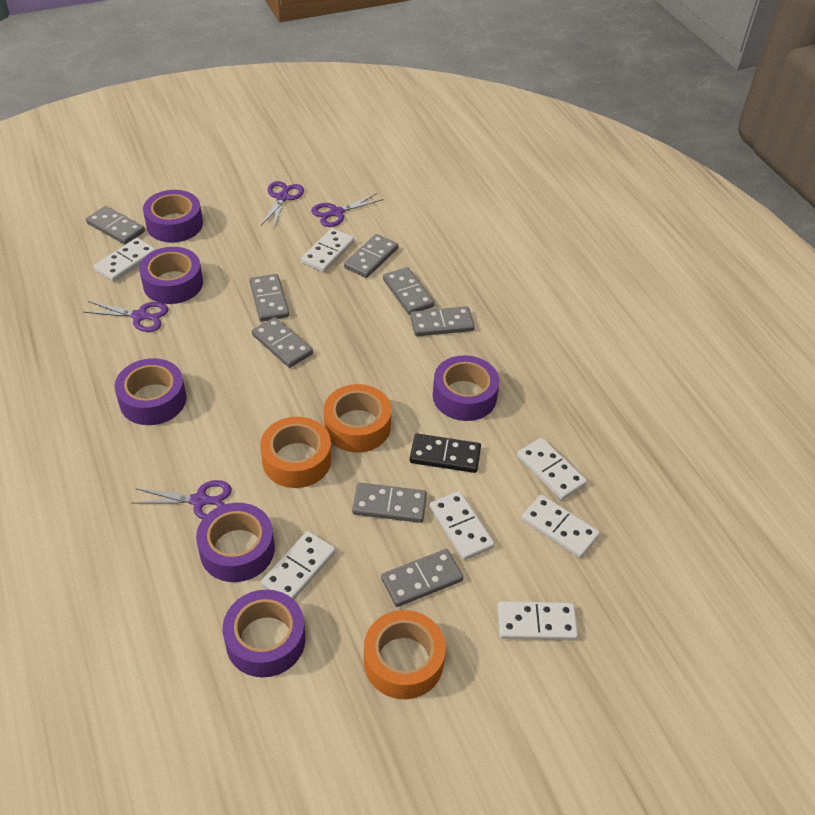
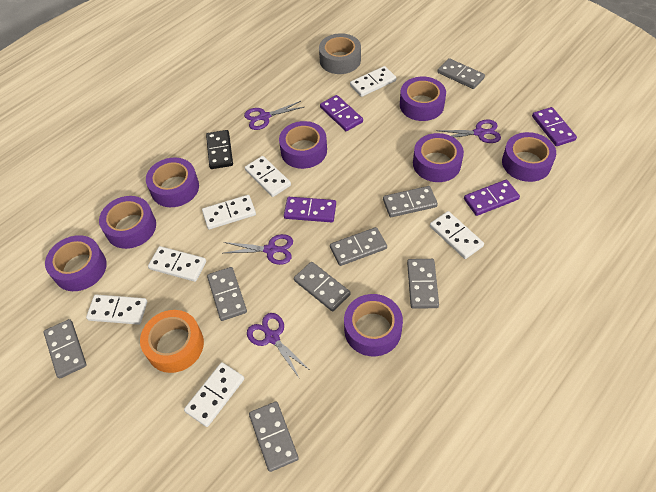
grey tape: 0 -> 1
orange tape: 3 -> 1
purple domino: 0 -> 4
purple tape: 6 -> 8

